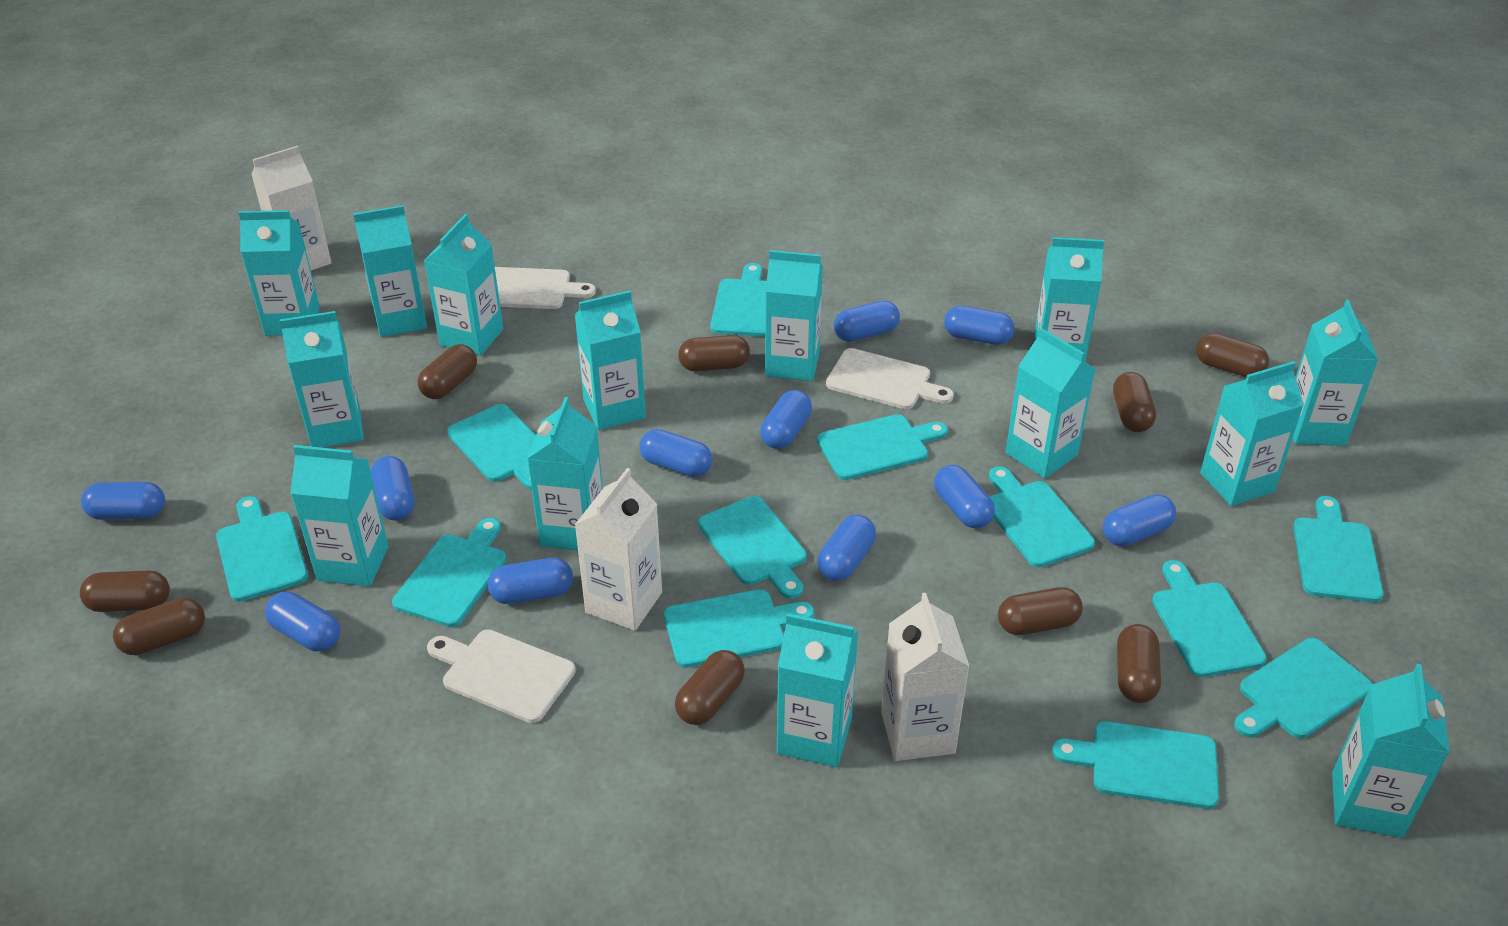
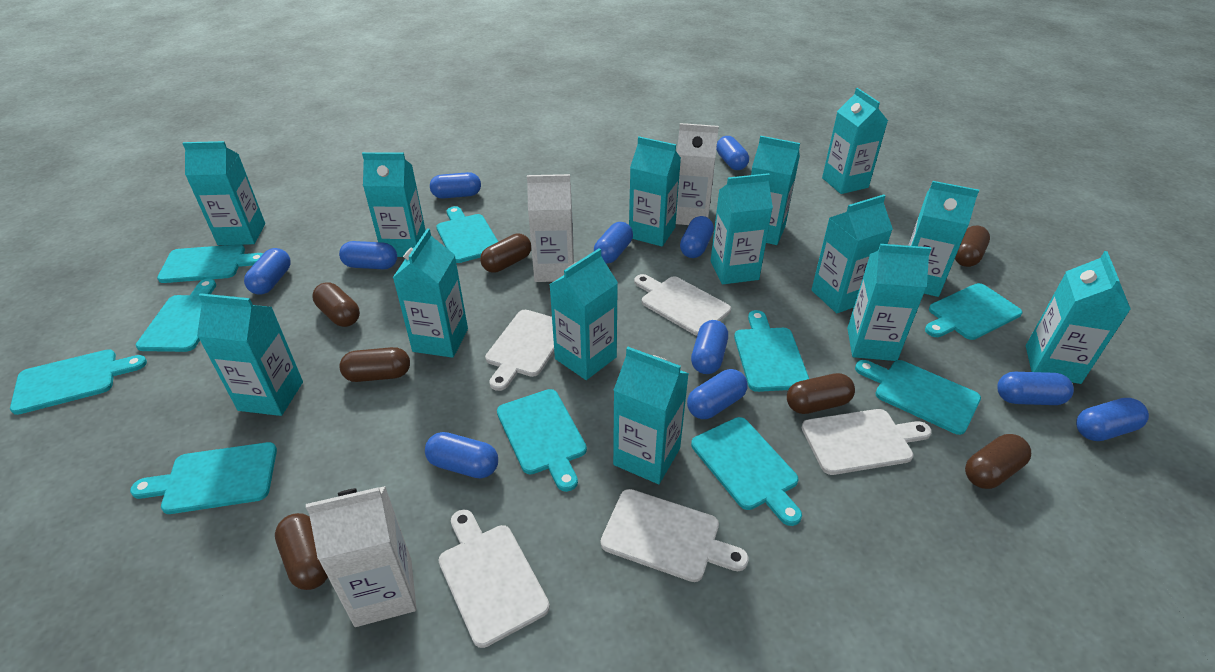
brown capsule: 9 -> 7
turquoise cutting board: 12 -> 10
white cutting board: 3 -> 5

